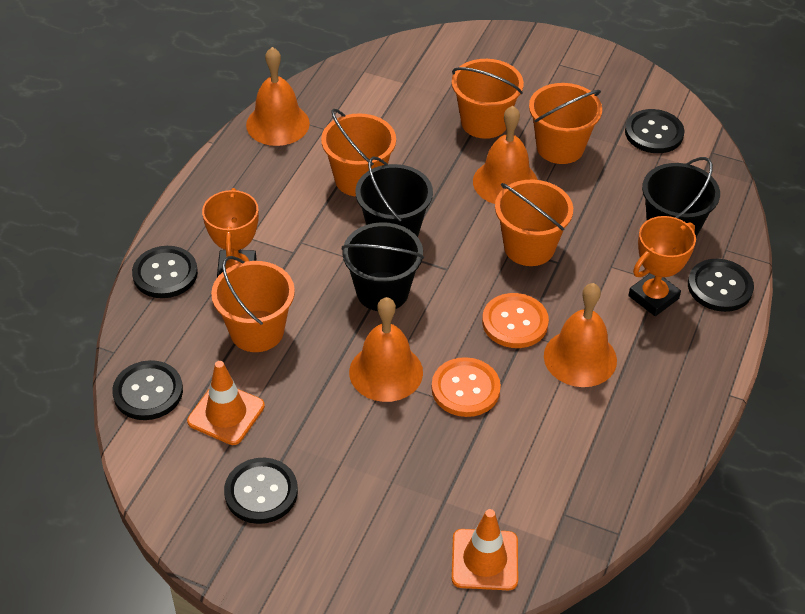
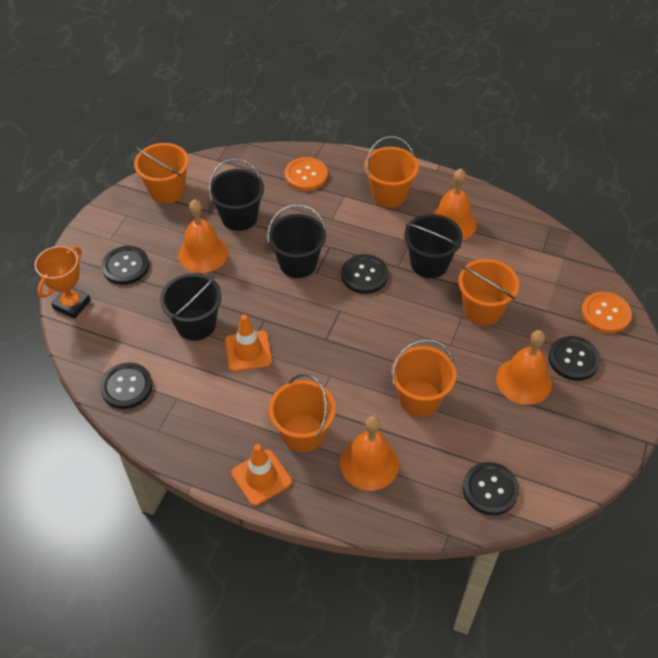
black bucket: 3 -> 4
orange trophy: 2 -> 1

